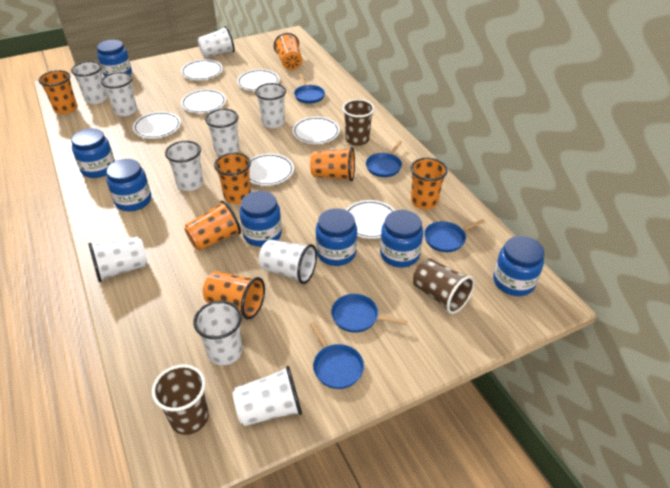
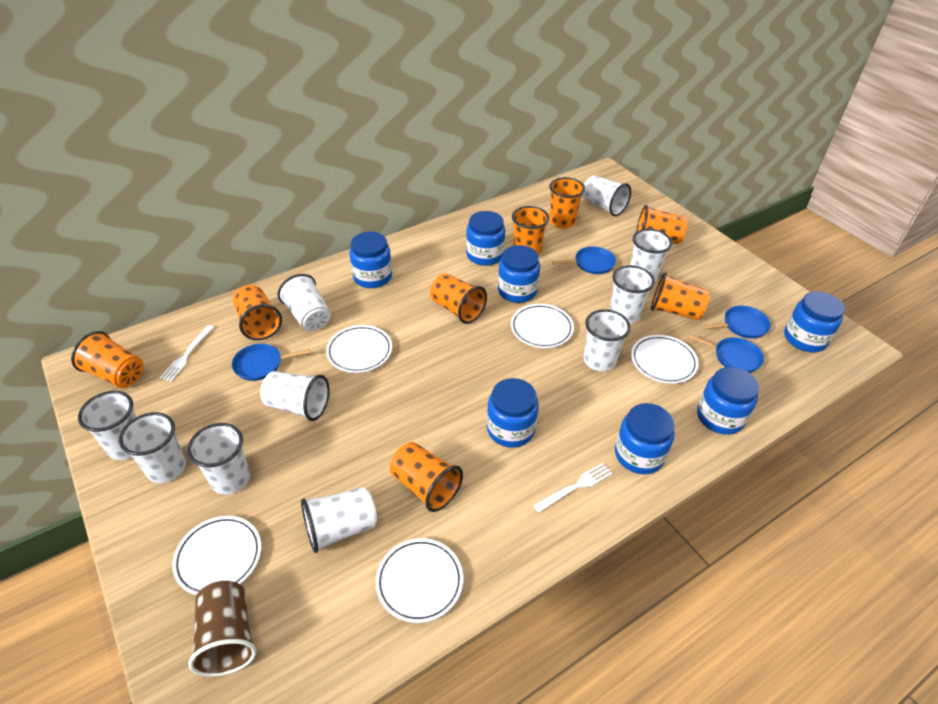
blue pan: 5 -> 4
brown cup: 3 -> 1
orange cup: 7 -> 8
white fork: 0 -> 2
white plate: 7 -> 5

